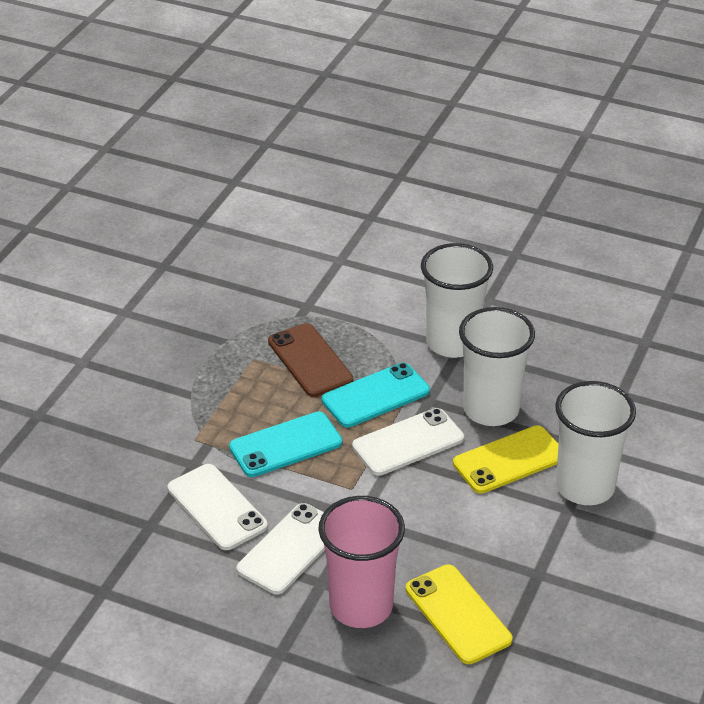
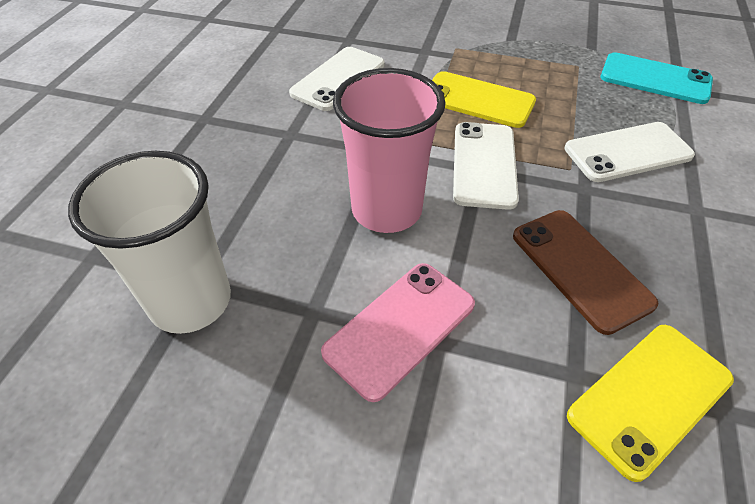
pink phone: 0 -> 1
turquoise phone: 2 -> 1
white cup: 3 -> 1

